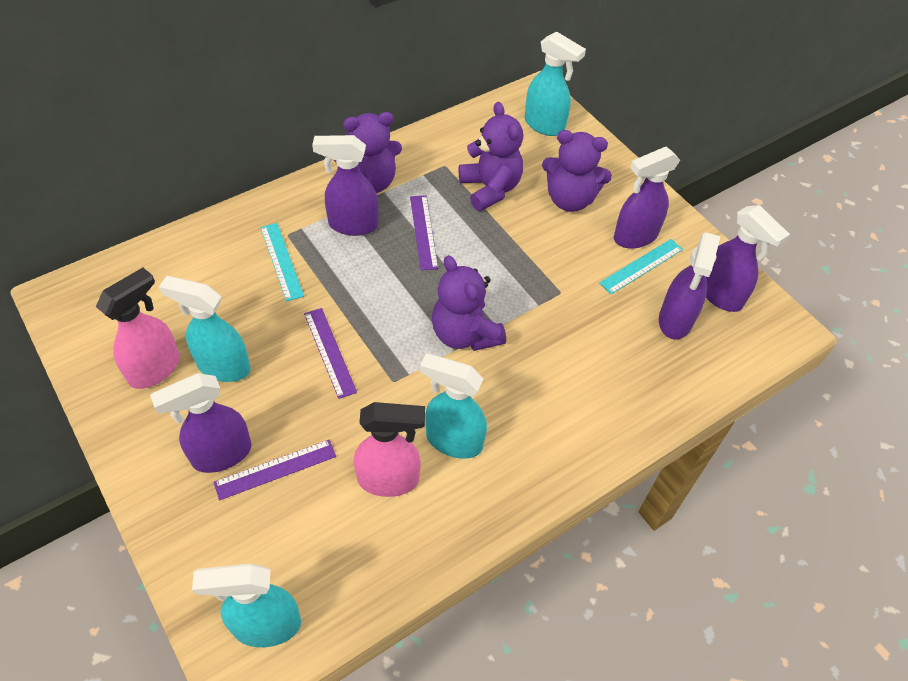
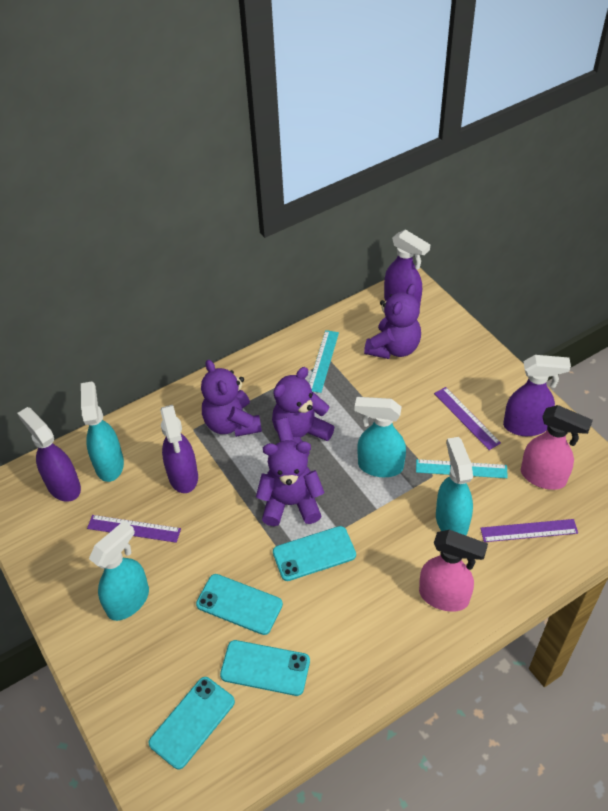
purple spray bottle: 5 -> 4
turquoise phone: 0 -> 4

